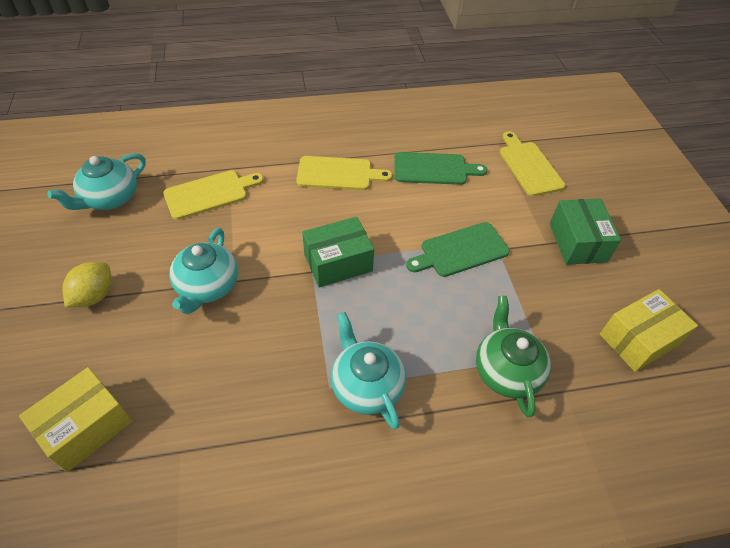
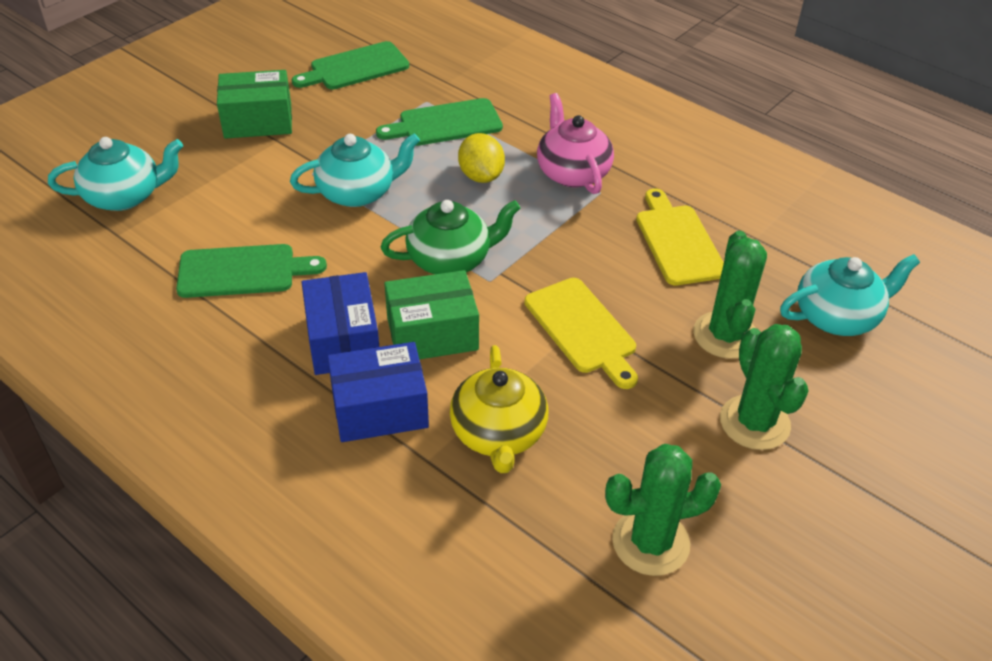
blue box: 0 -> 2
green cactus: 0 -> 3
green cutting board: 2 -> 3
pink teapot: 0 -> 1
yellow box: 2 -> 0
yellow cutting board: 3 -> 2
yellow teapot: 0 -> 1

